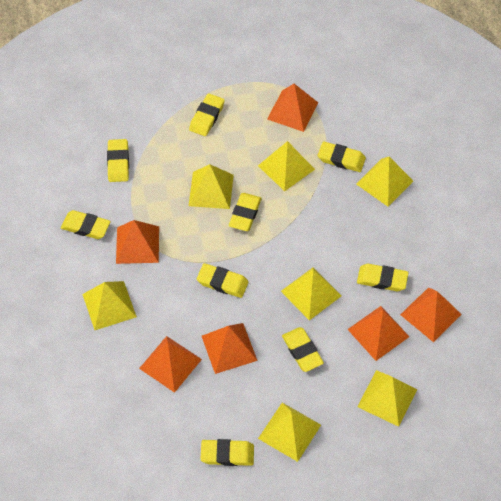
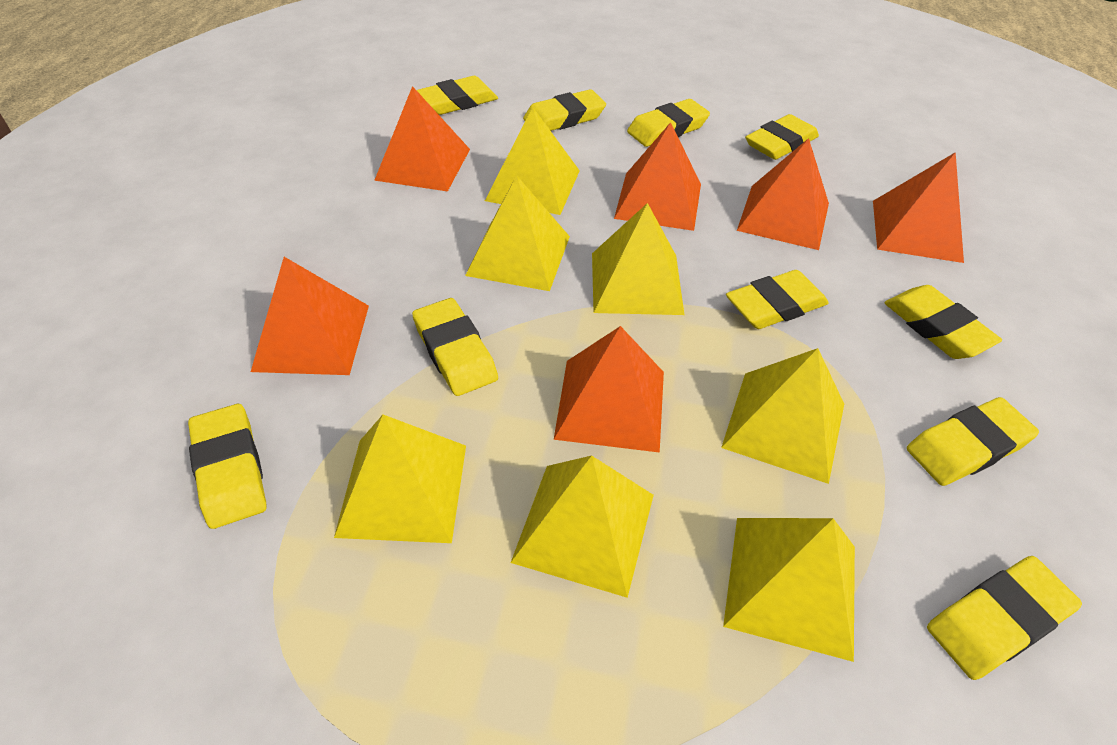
yellow eraser: 9 -> 10

